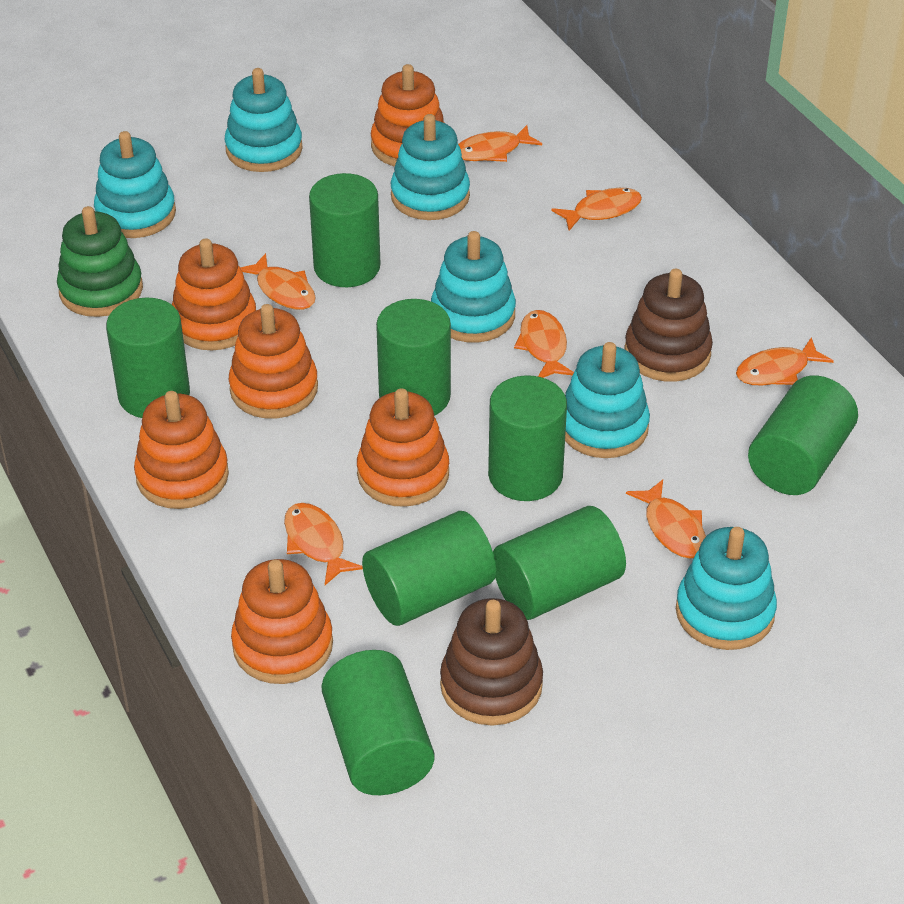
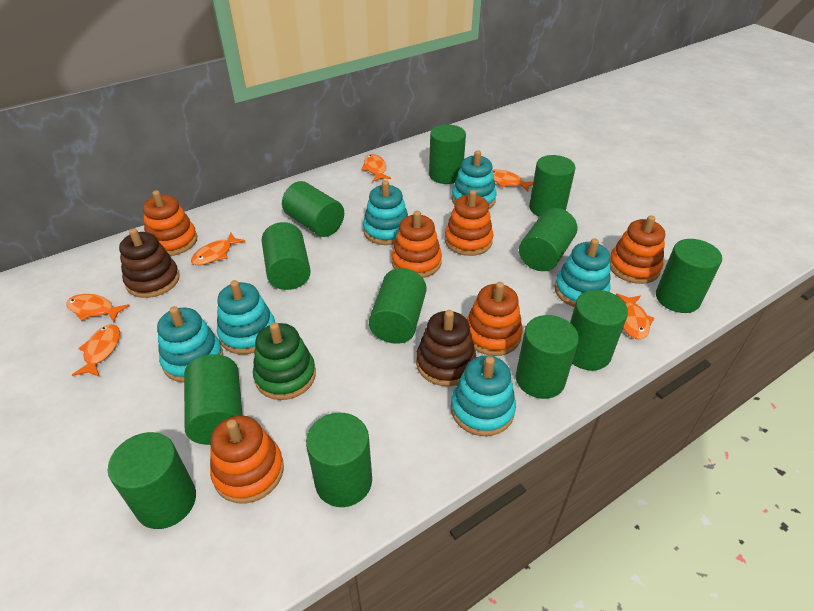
green cylinder: 8 -> 12
orange fish: 7 -> 6

